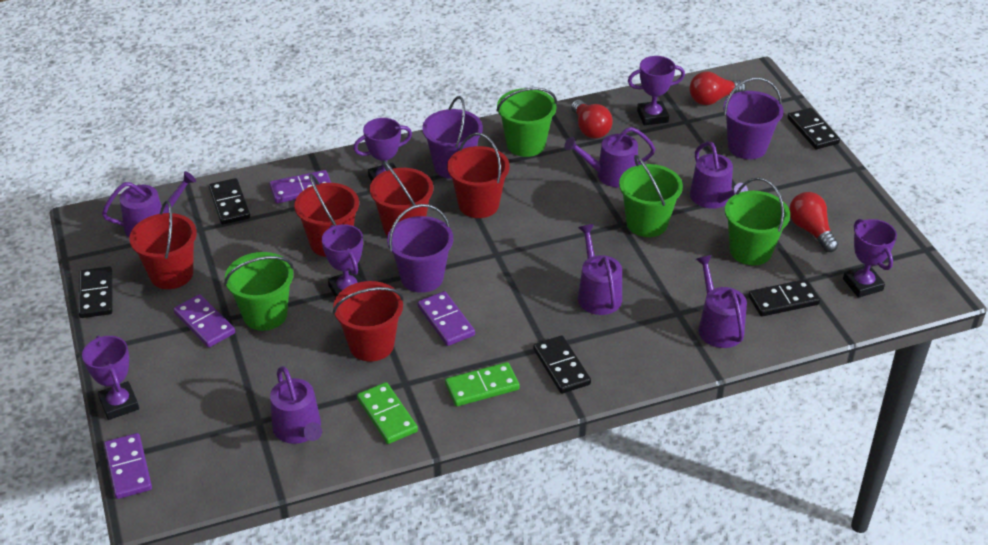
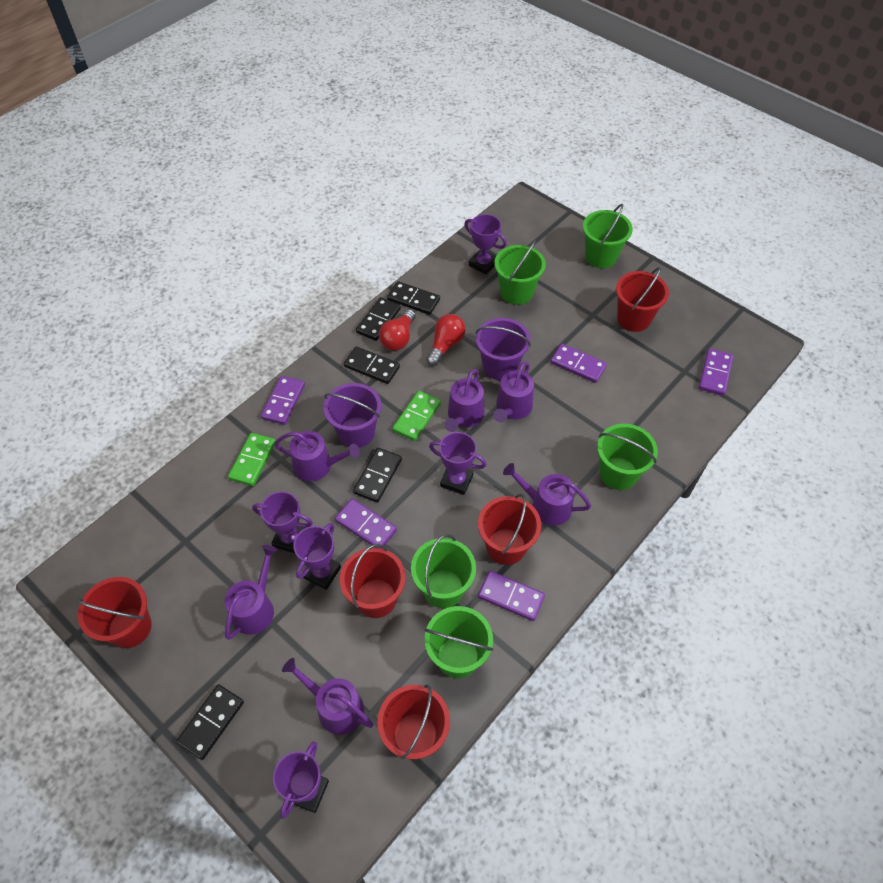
green bucket: 4 -> 5
purple bucket: 3 -> 2
purple domino: 4 -> 5
red light bulb: 3 -> 2

